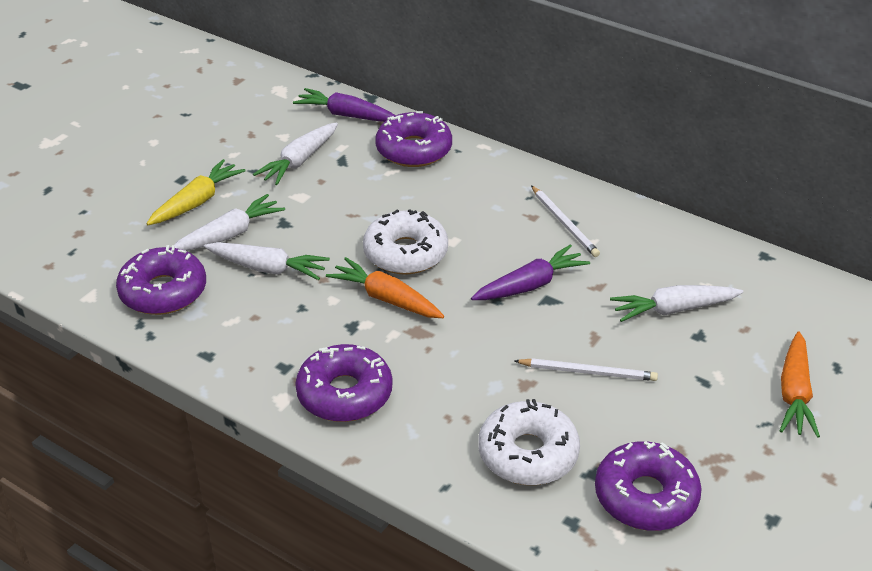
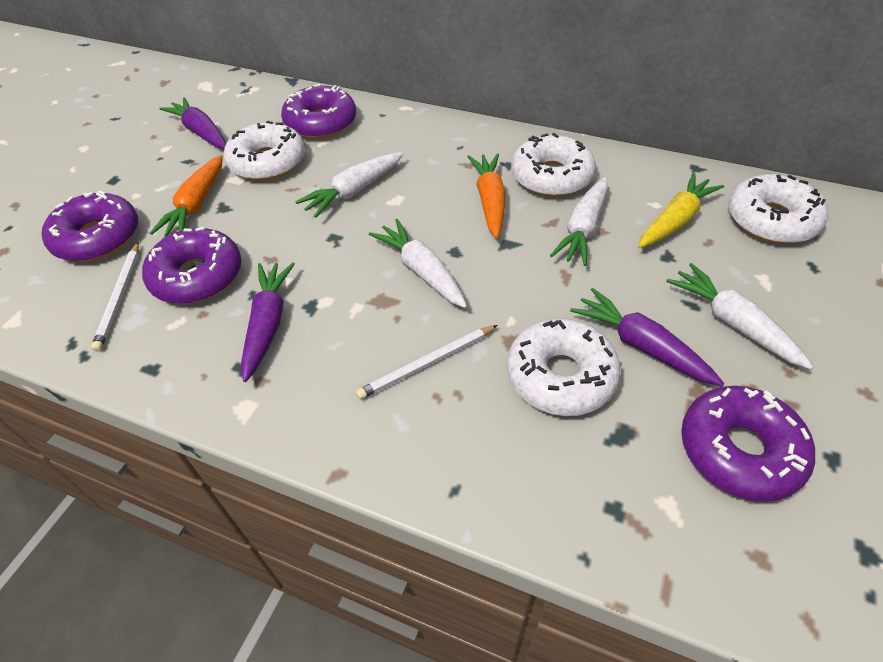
purple carrot: 2 -> 3
white donut: 2 -> 4

